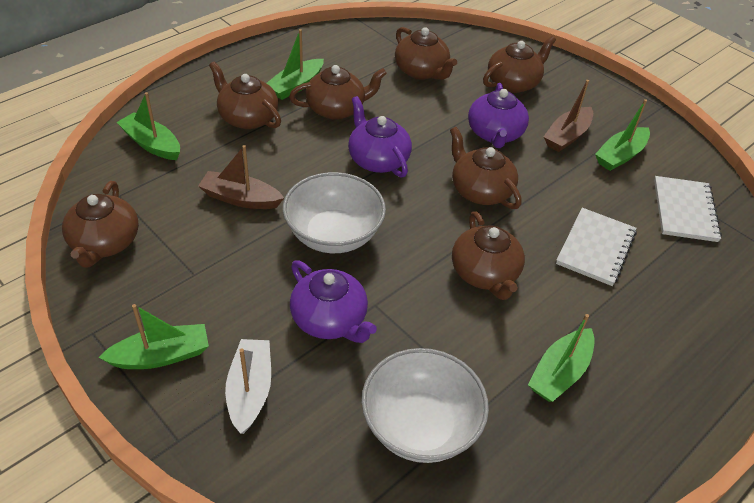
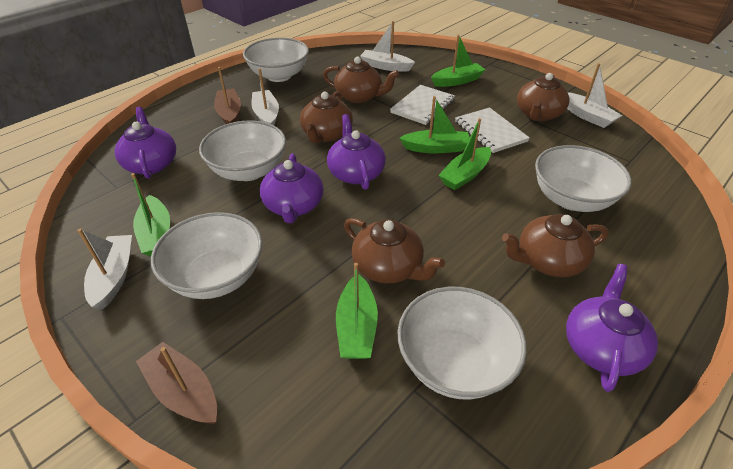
brown teapot: 7 -> 5
purple teapot: 3 -> 4
white boat: 1 -> 4
white bowl: 2 -> 5

